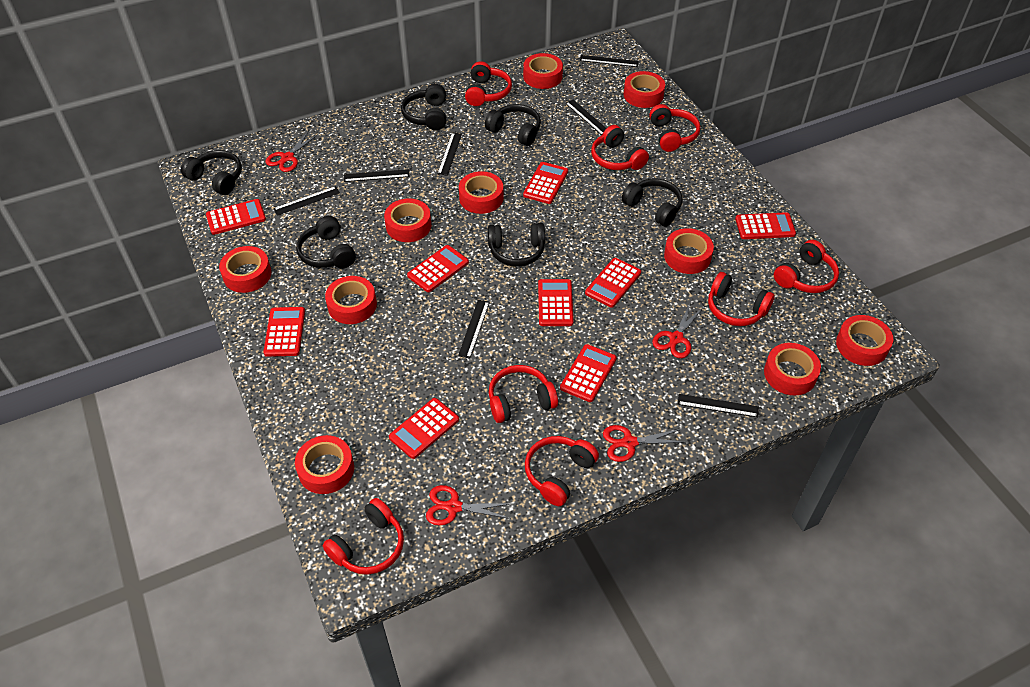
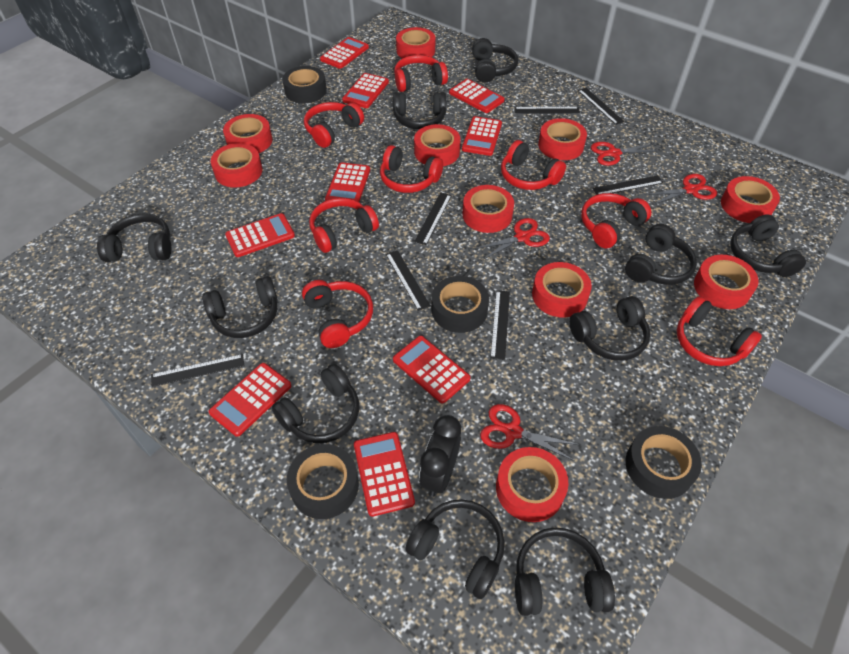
black clock: 0 -> 1
black headphones: 6 -> 10
black tape: 0 -> 4

